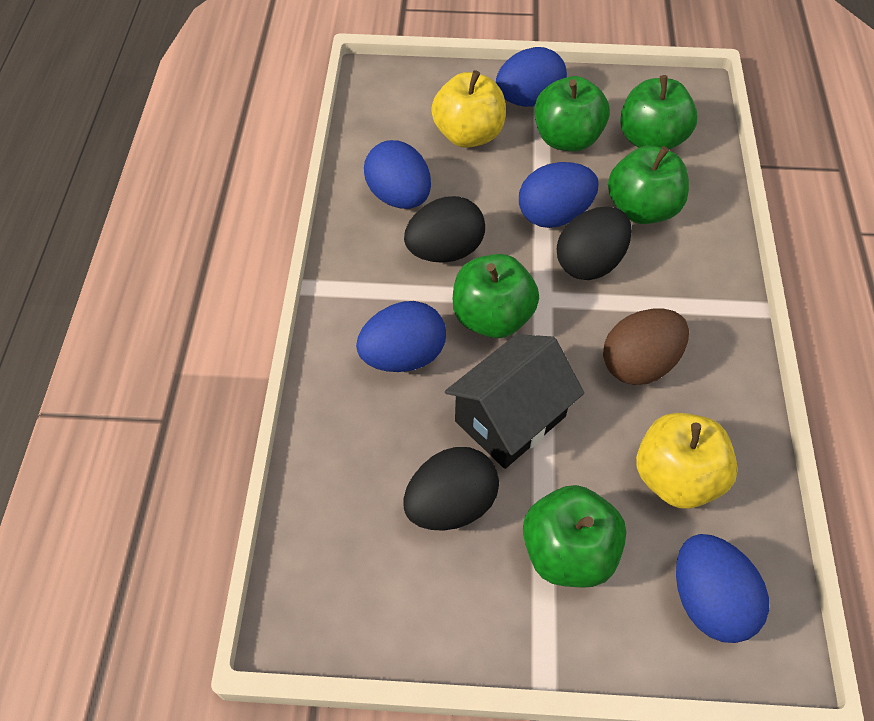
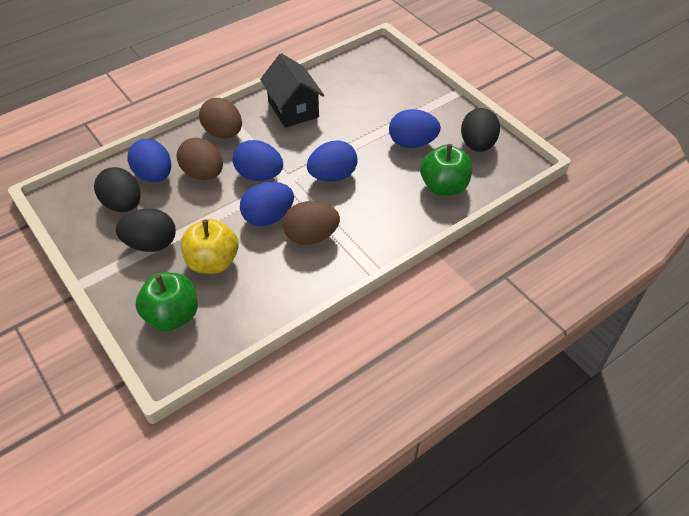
brown egg: 1 -> 3
green apple: 5 -> 2
yellow apple: 2 -> 1

